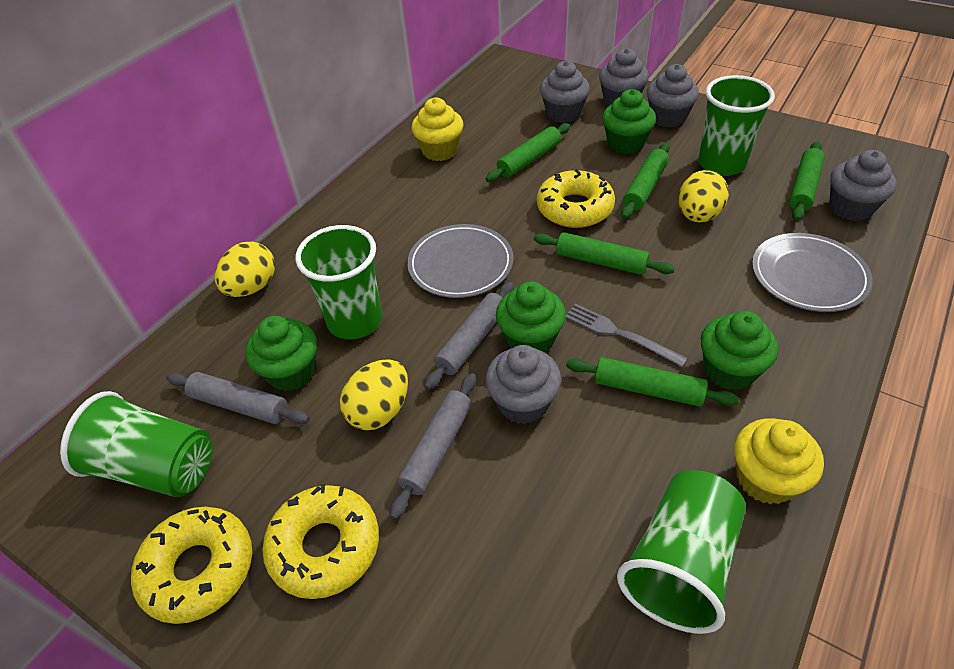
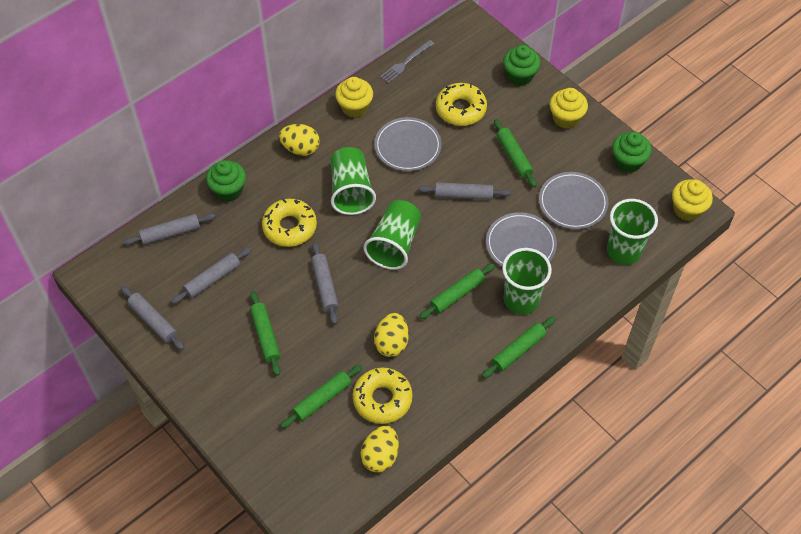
green cupcake: 4 -> 3
grey cupcake: 5 -> 0
grey plate: 2 -> 3
grey rolling pin: 3 -> 5
yellow cupcake: 2 -> 3

